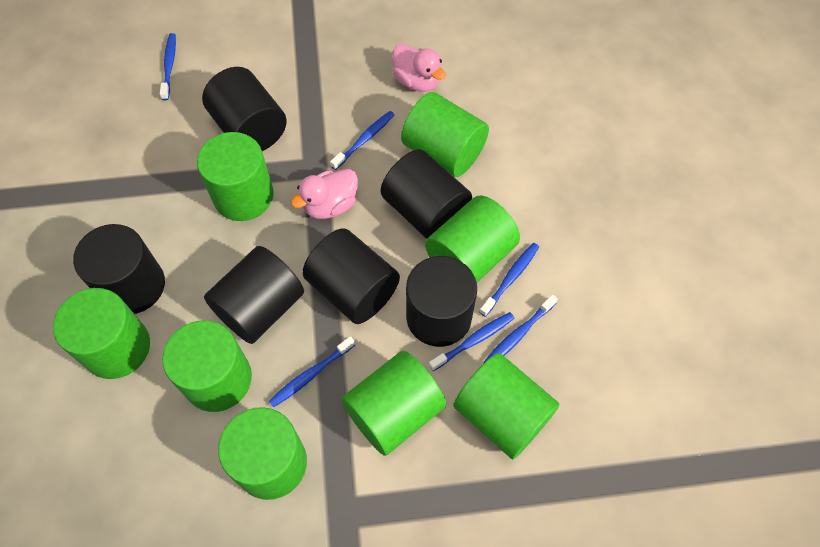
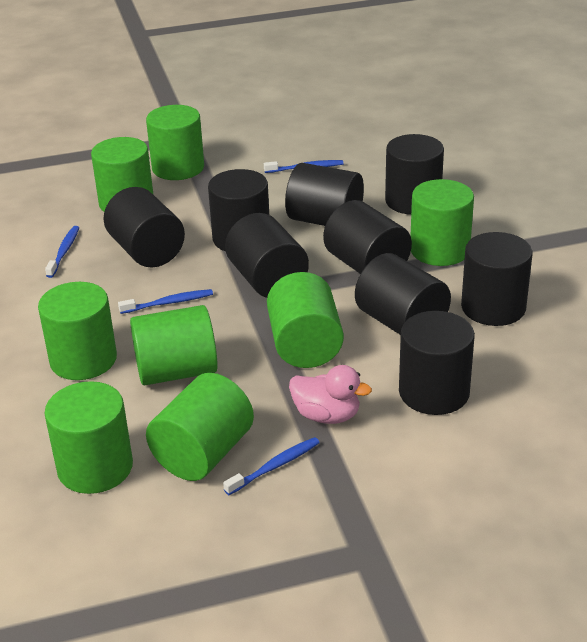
black cylinder: 6 -> 9
blue toothbrush: 6 -> 4
pink duck: 2 -> 1

